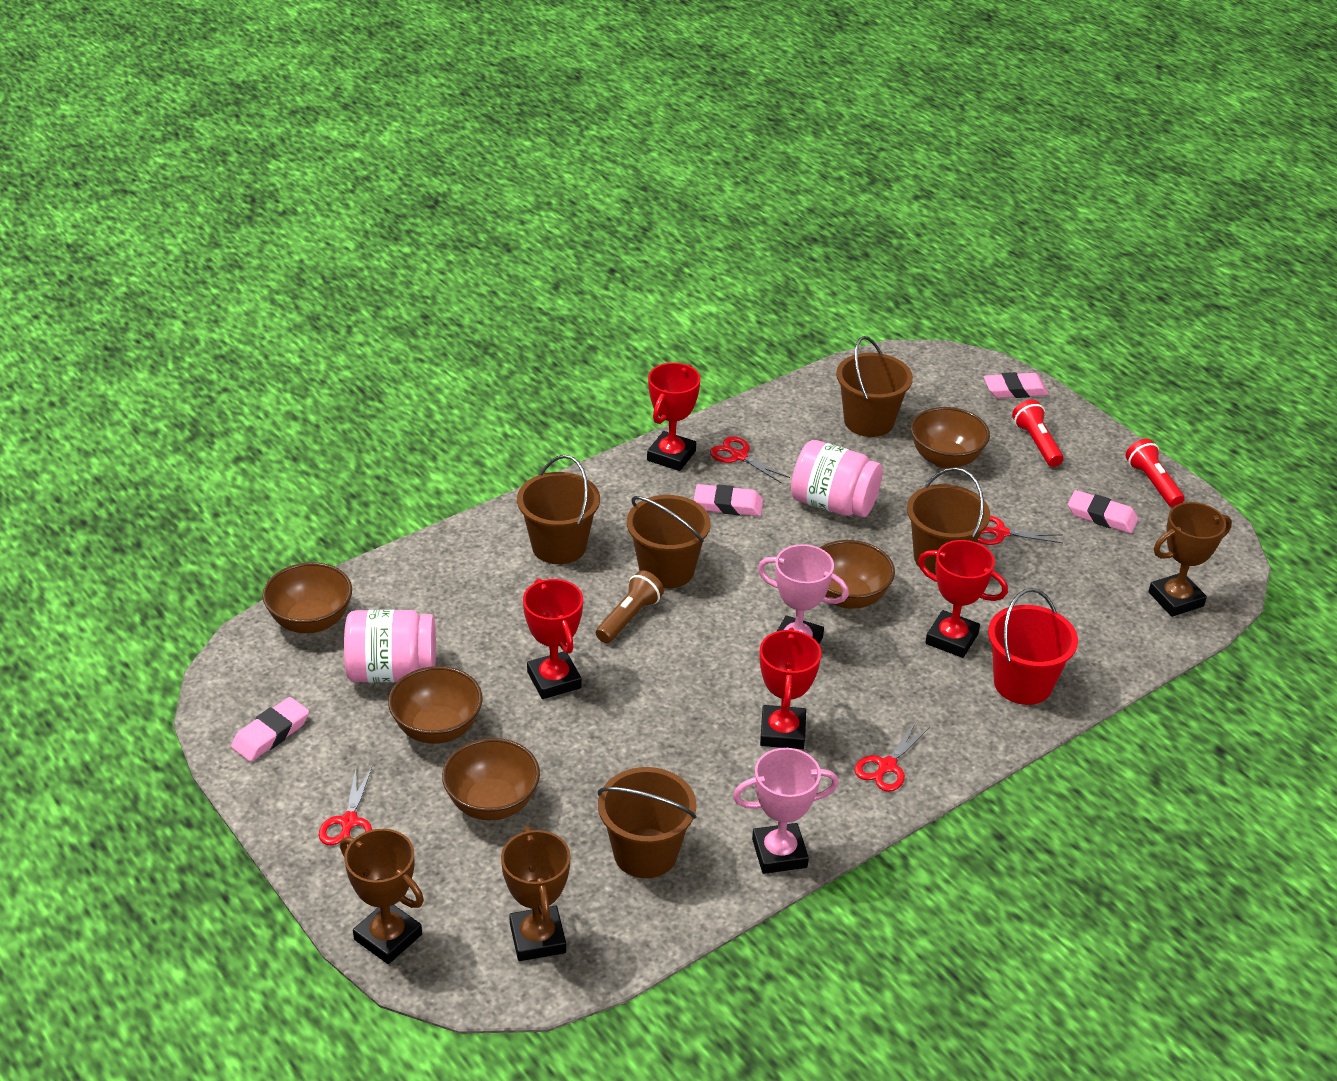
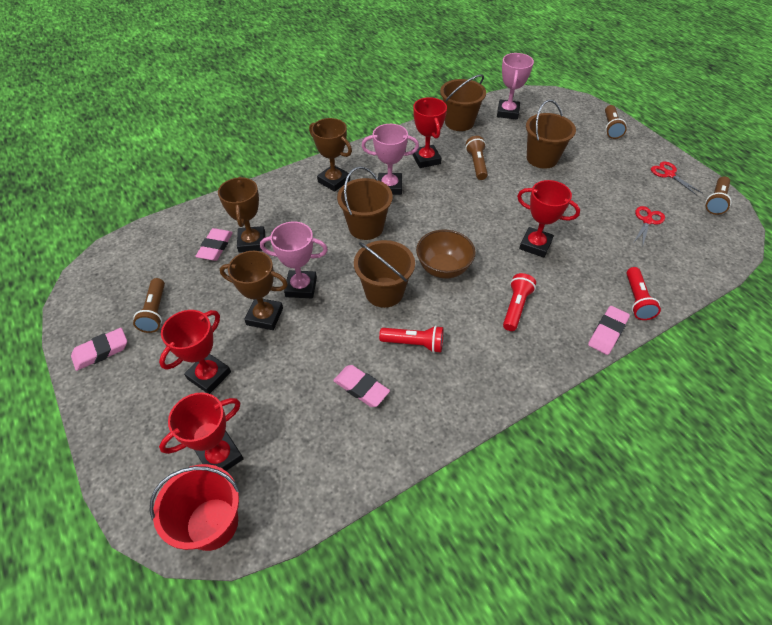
brown bowl: 5 -> 1
brown bucket: 5 -> 4
brown flashlight: 1 -> 4
pink jar: 2 -> 0
pink trophy: 2 -> 3
red flashlight: 2 -> 3
red scissors: 4 -> 2

